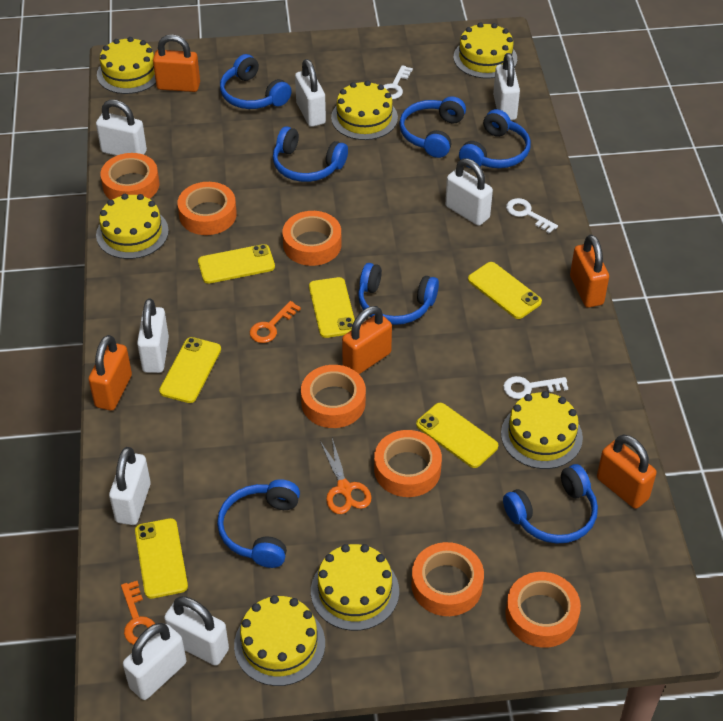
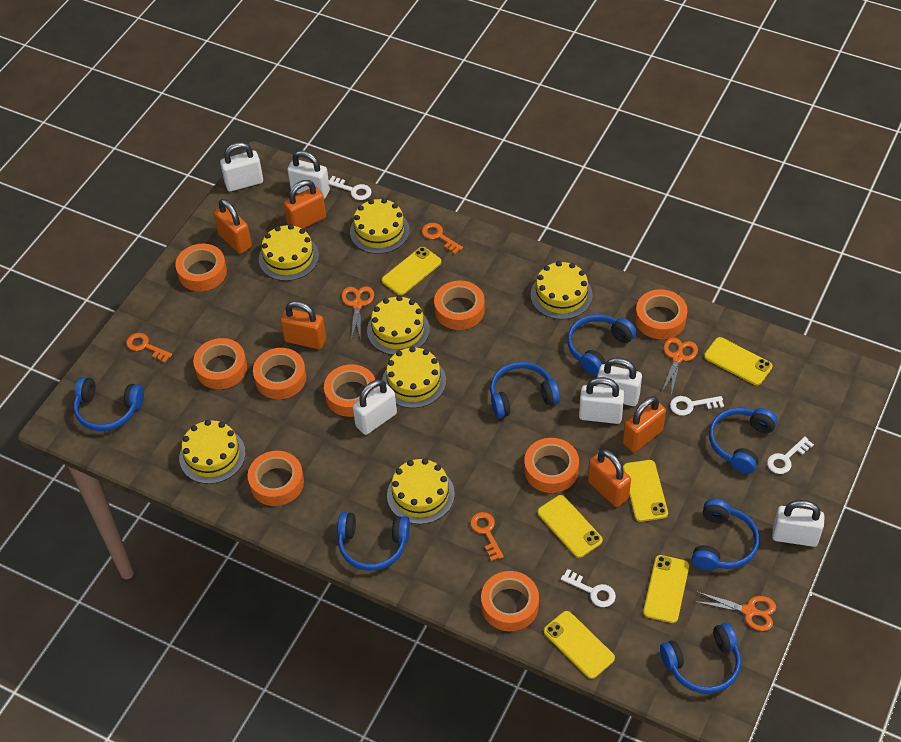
orange key: 2 -> 3
orange scissors: 1 -> 3
orange tape: 7 -> 9
white key: 3 -> 4
white padlock: 8 -> 6

